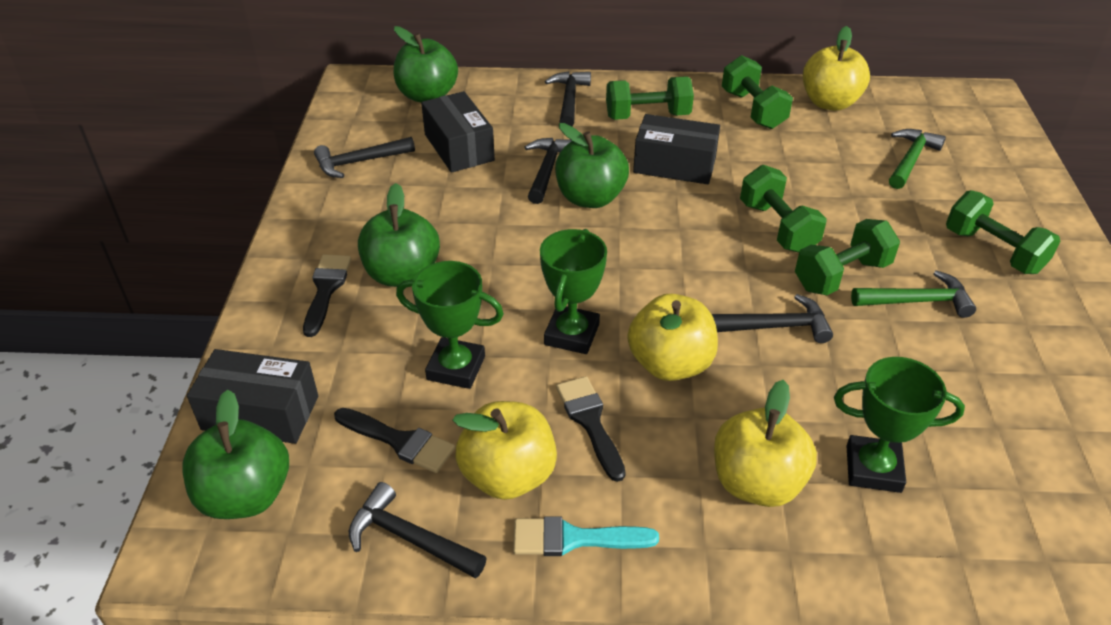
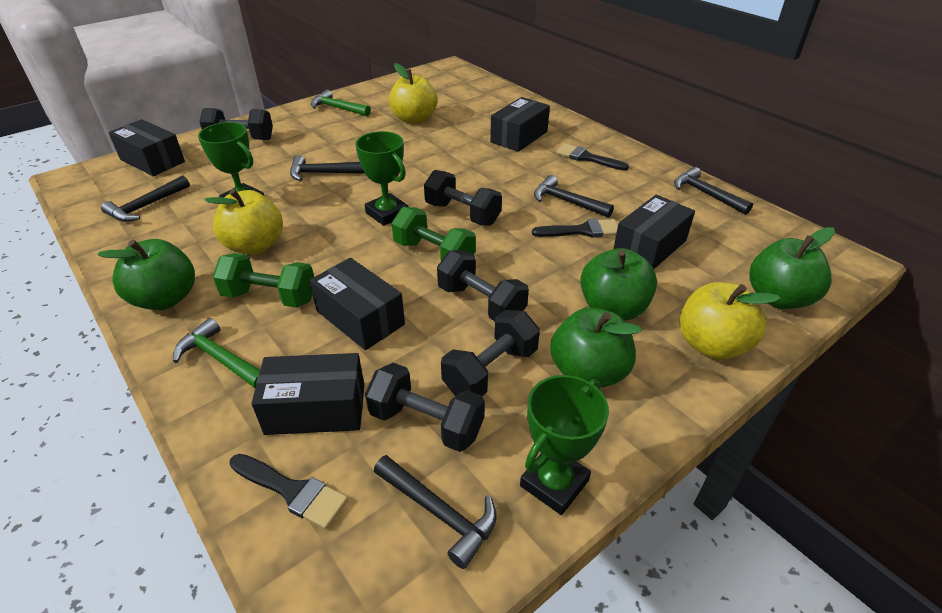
black box: 3 -> 5
black dumbbell: 0 -> 5
green dumbbell: 5 -> 2
turquoise brush: 1 -> 0
yellow apple: 4 -> 3

